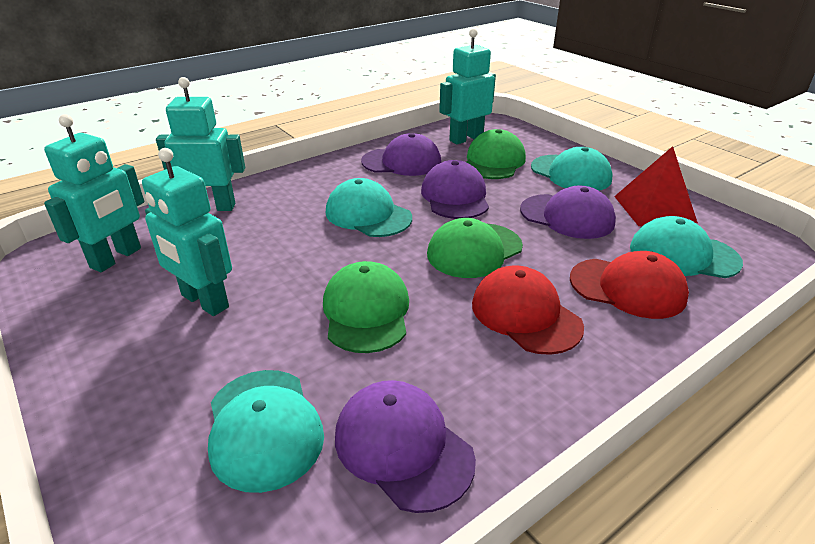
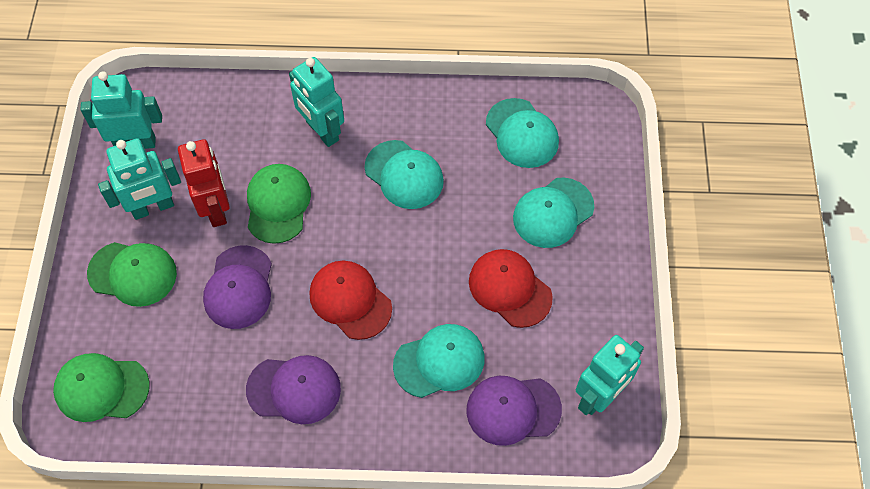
purple cap: 4 -> 3
red pyramid: 1 -> 0
red robot: 0 -> 1

